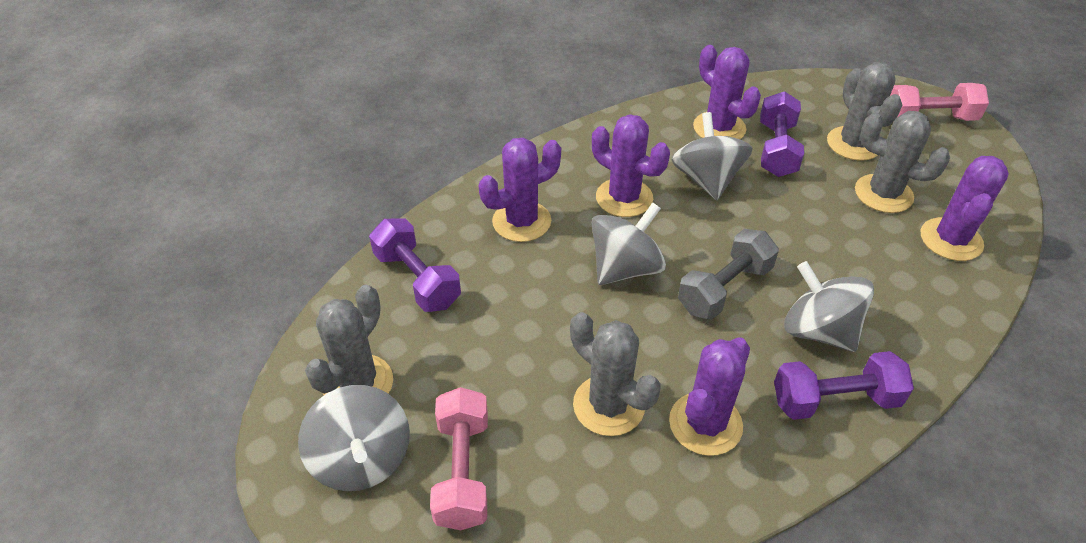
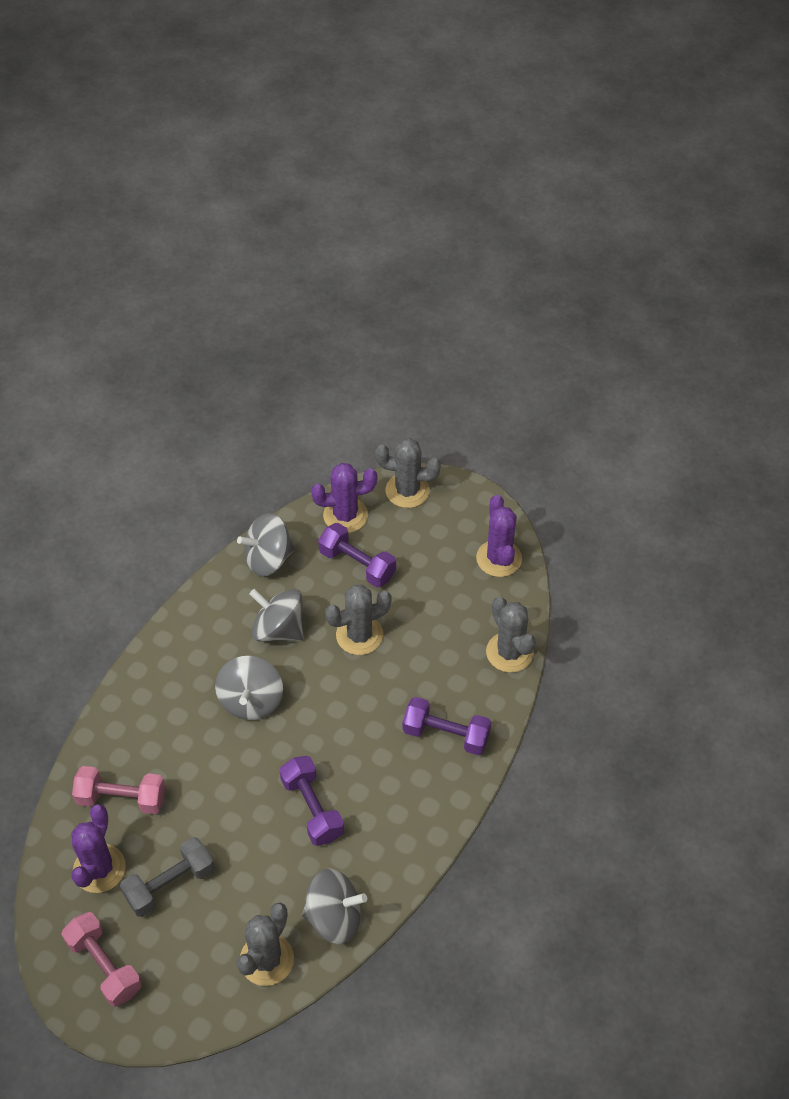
purple cactus: 5 -> 3

